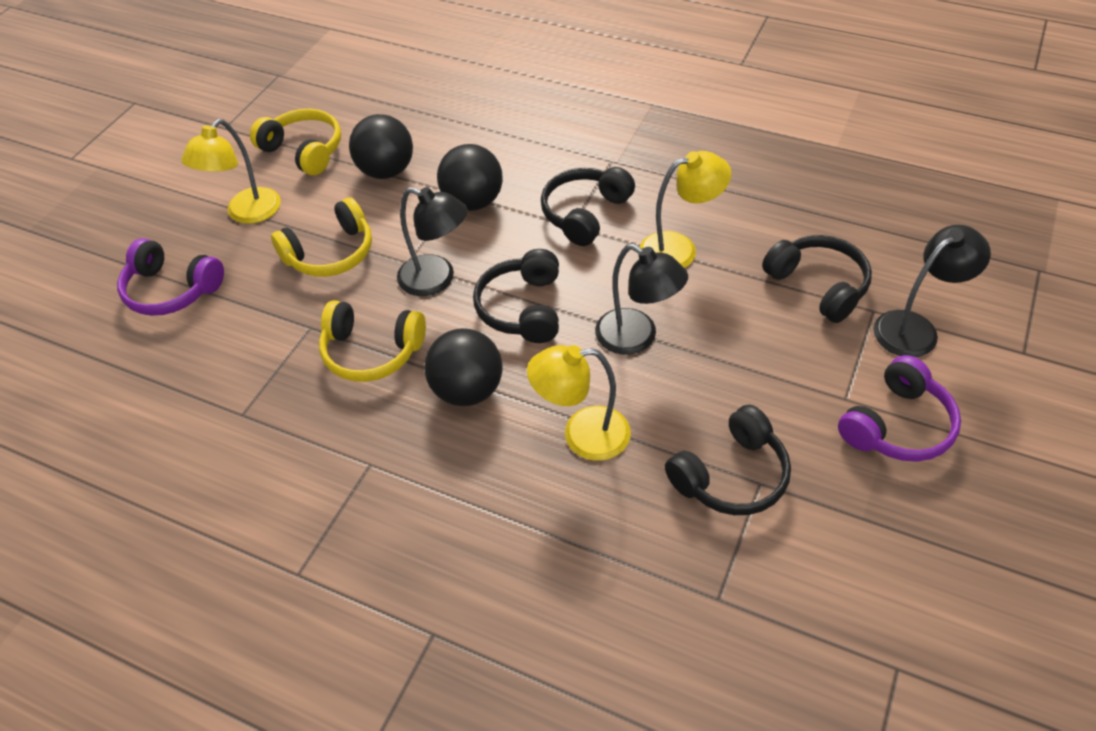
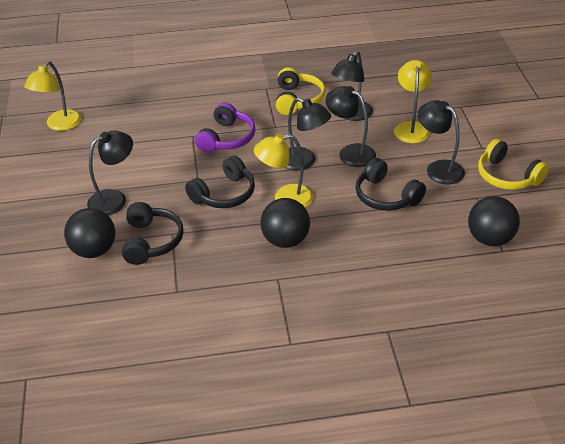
black headphones: 4 -> 3
black lamp: 3 -> 5
purple headphones: 2 -> 1
yellow headphones: 3 -> 2

